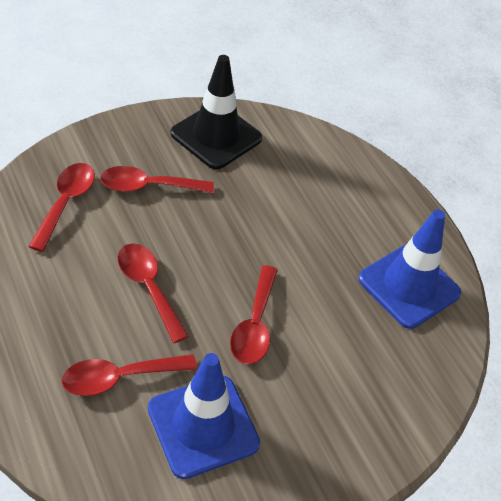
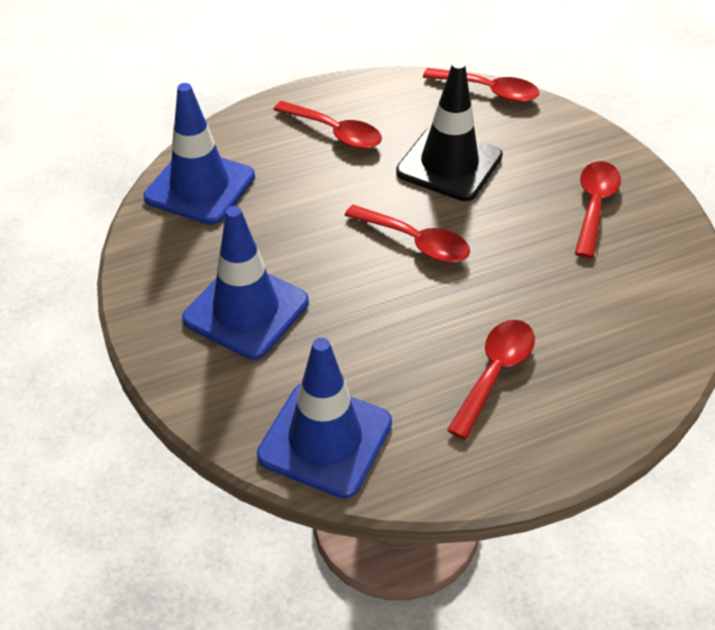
blue traffic cone: 2 -> 3

